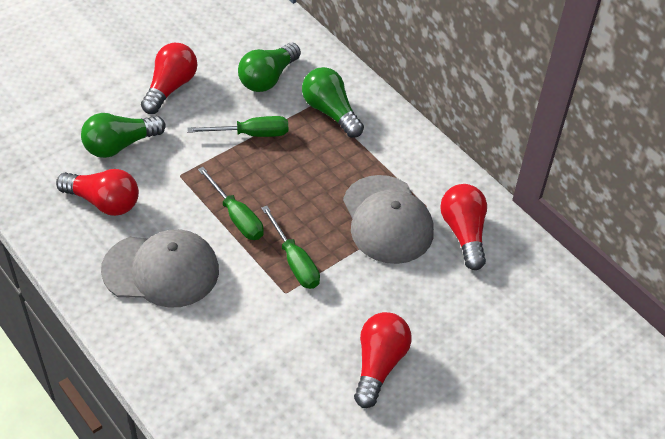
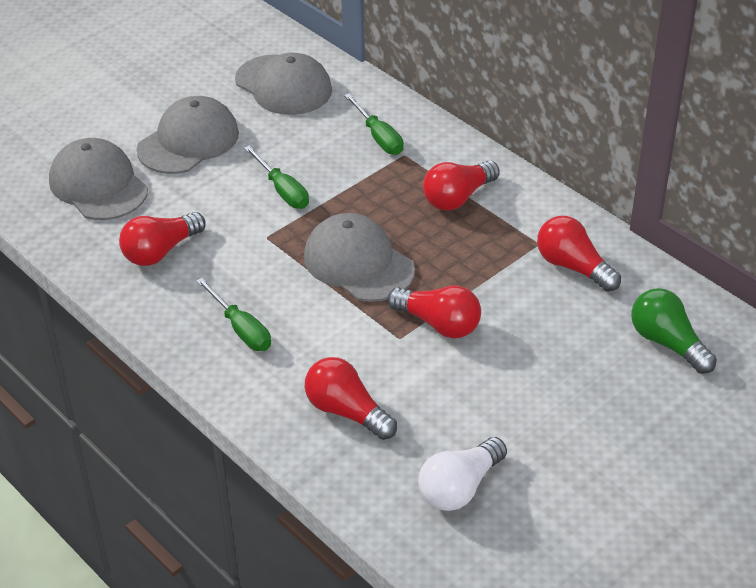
green light bulb: 3 -> 1
grey cap: 2 -> 4
red light bulb: 4 -> 5
white light bulb: 0 -> 1

